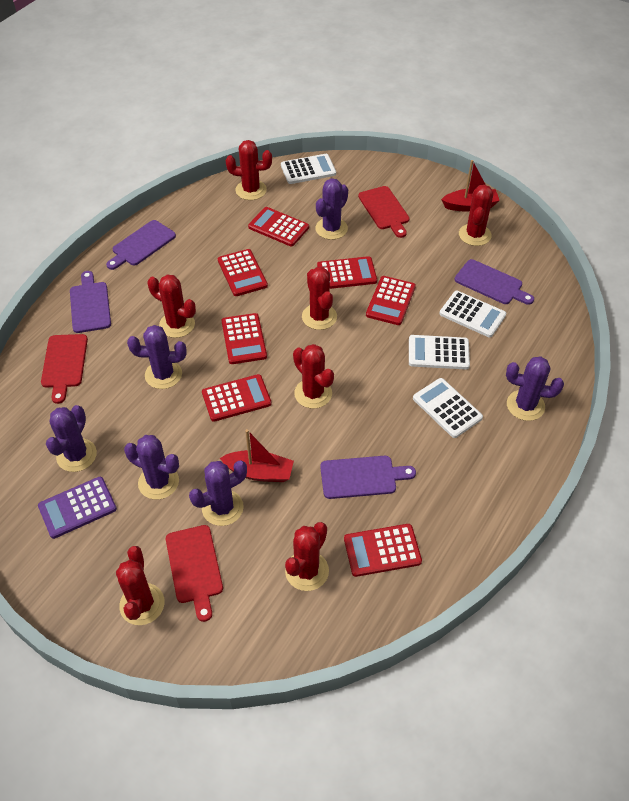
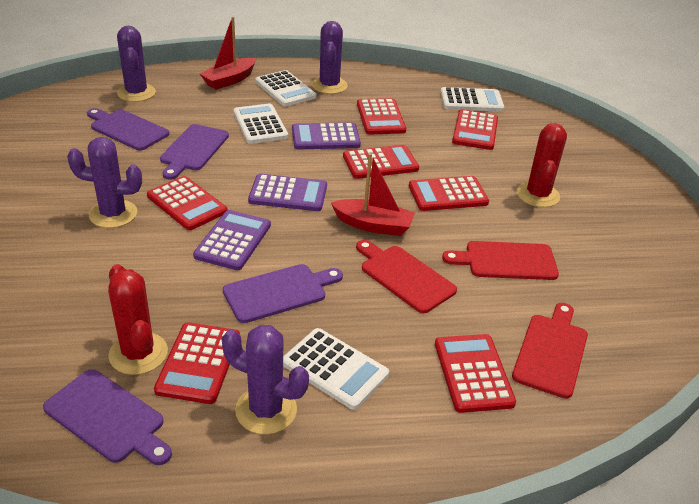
purple cactus: 6 -> 4
purple calculator: 1 -> 3
red cactus: 7 -> 2

